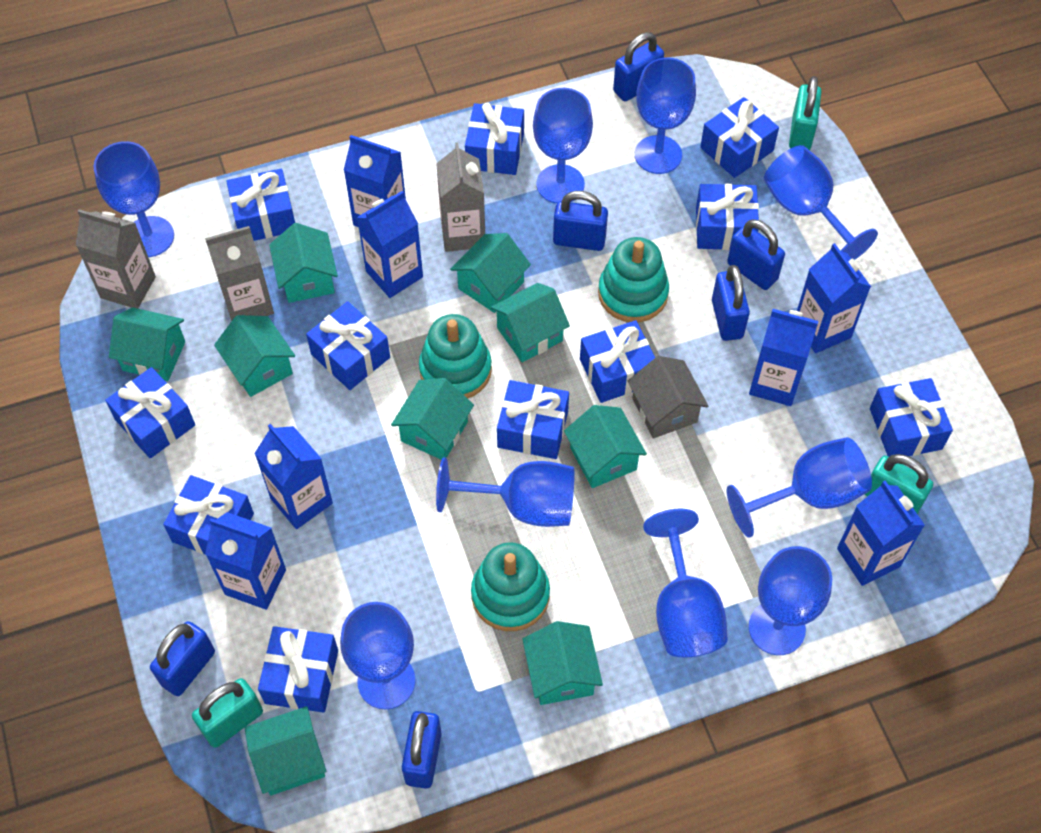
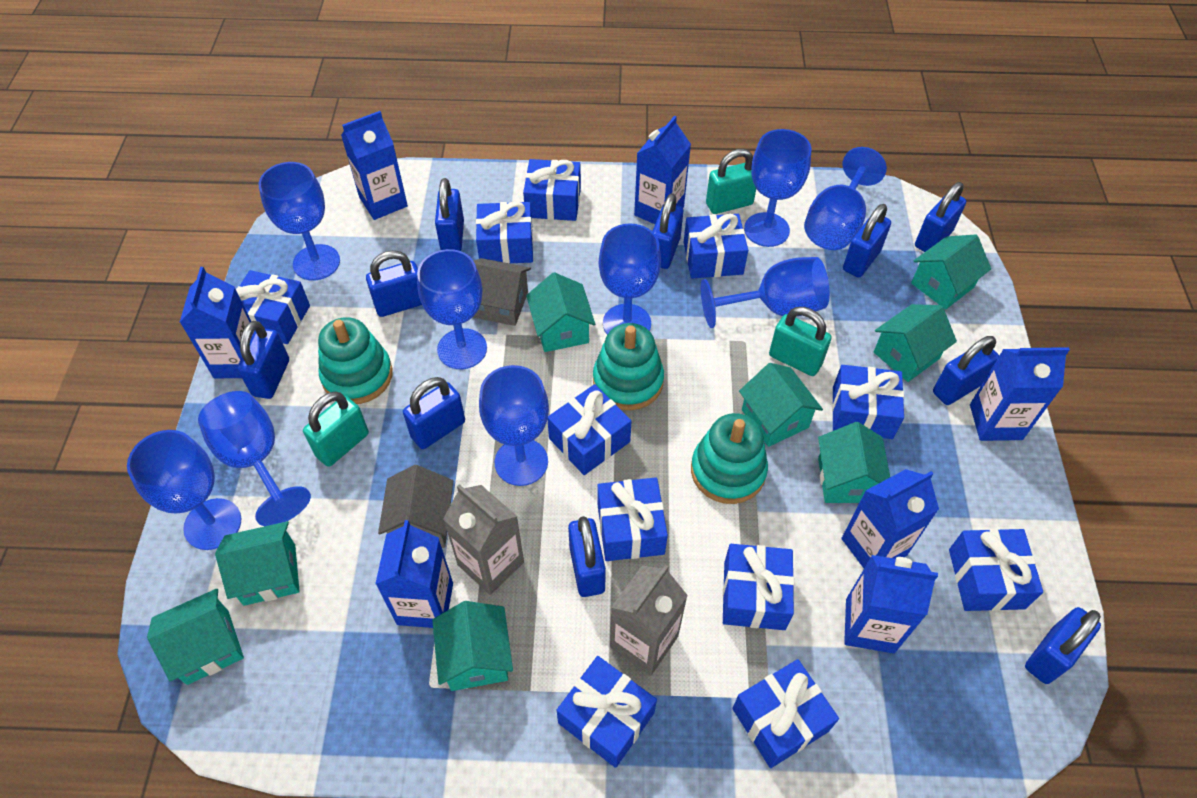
blue padlock: 6 -> 10
grey carton: 3 -> 2
grey house: 1 -> 2
turquoise house: 9 -> 8

